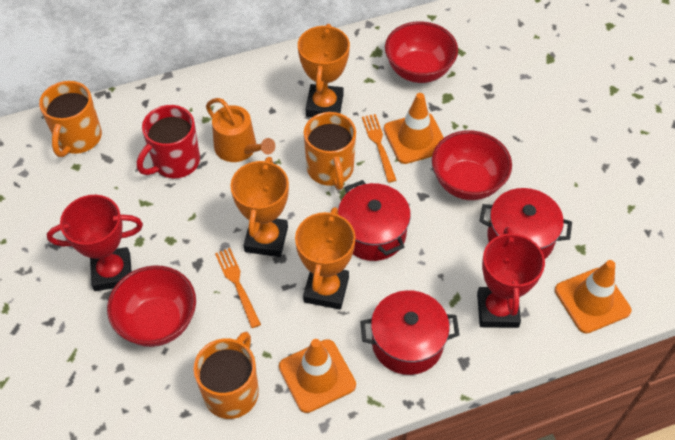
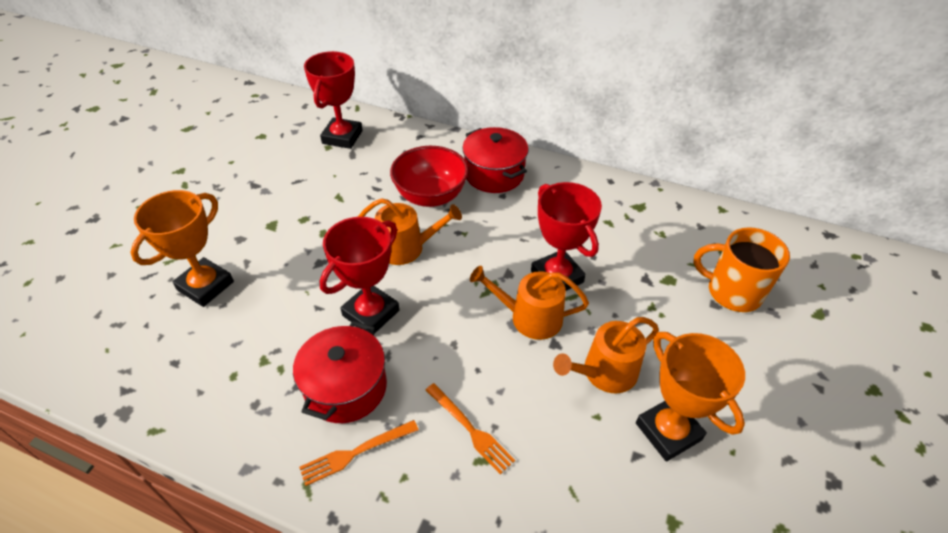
orange mug: 3 -> 1
orange traffic cone: 3 -> 0
orange trophy: 3 -> 2
orange watering can: 1 -> 3
red bowl: 3 -> 1
red mug: 1 -> 0
red pot: 3 -> 2
red trophy: 2 -> 3

